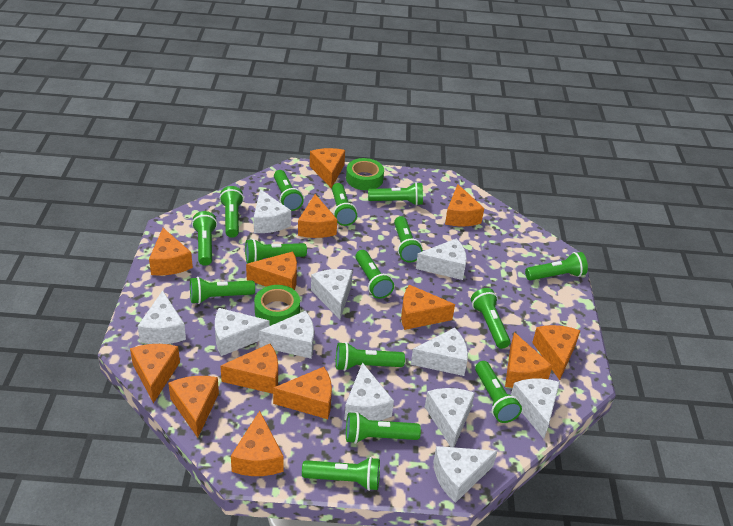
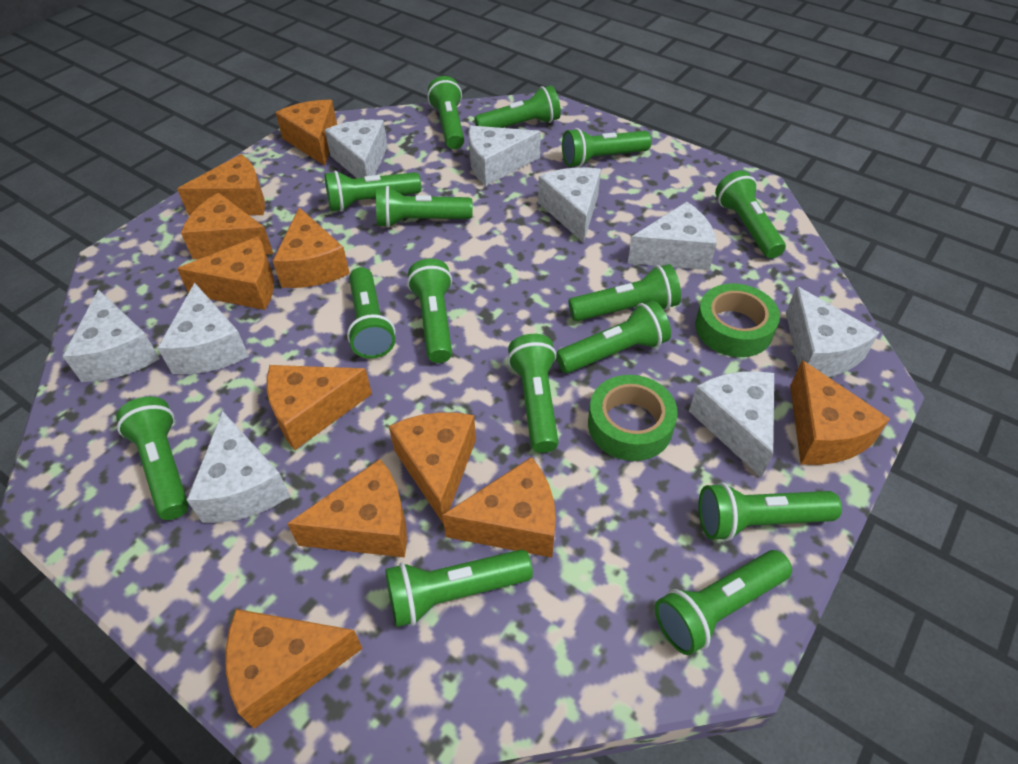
orange cheese: 13 -> 11
white cheese: 11 -> 9

